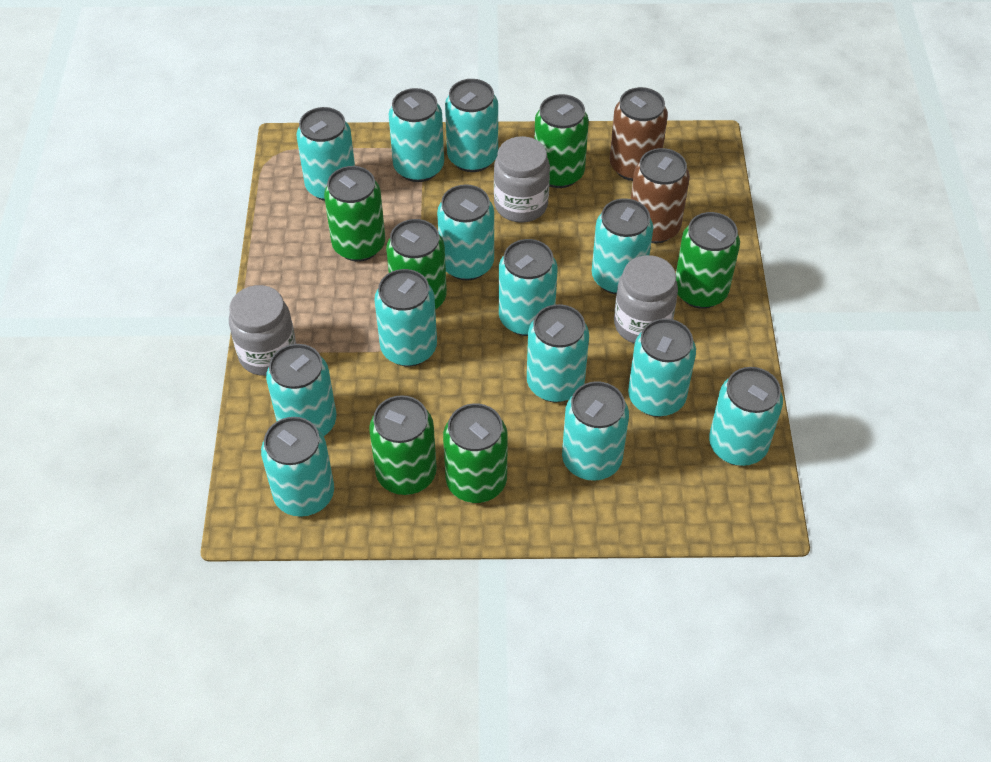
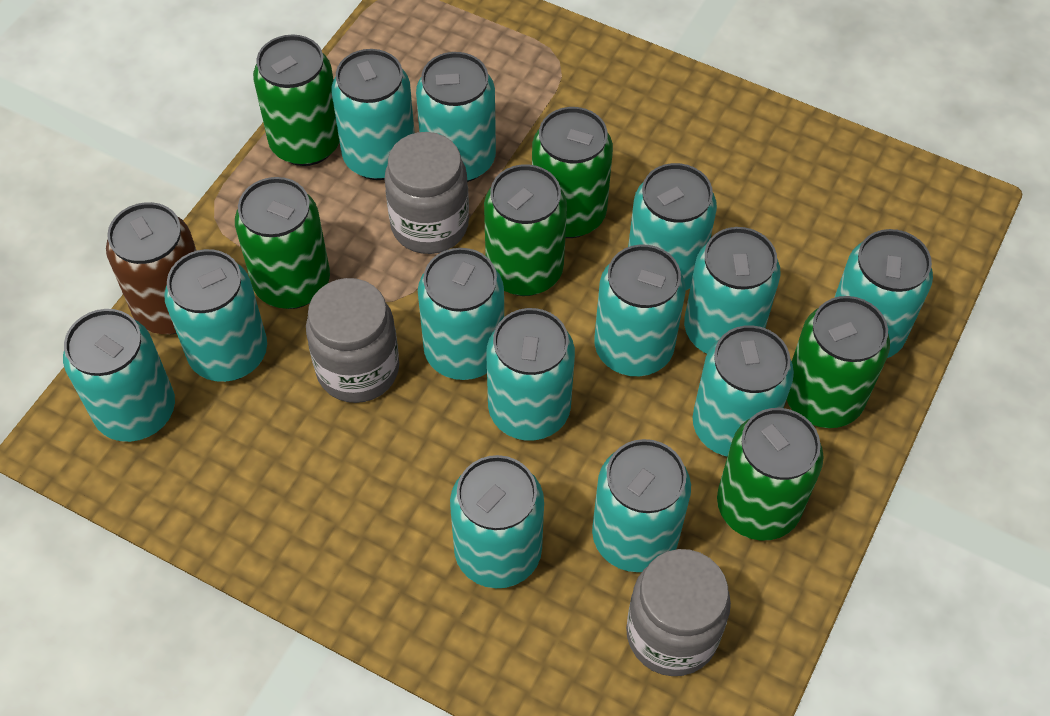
brown can: 2 -> 1

